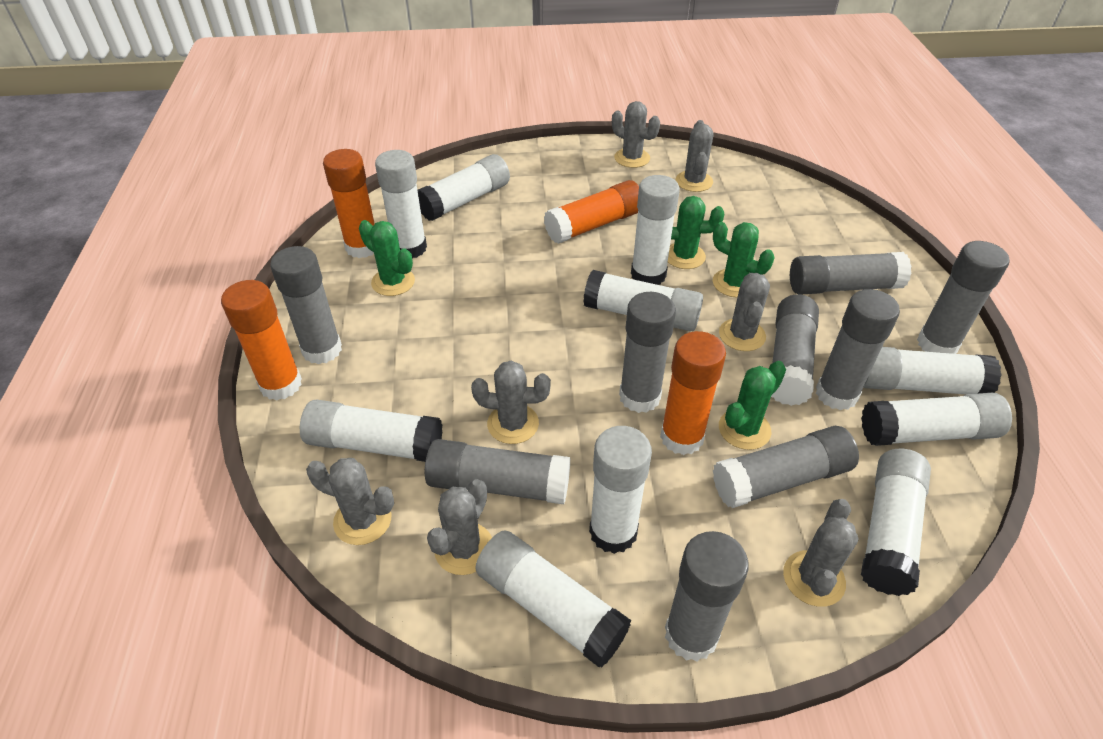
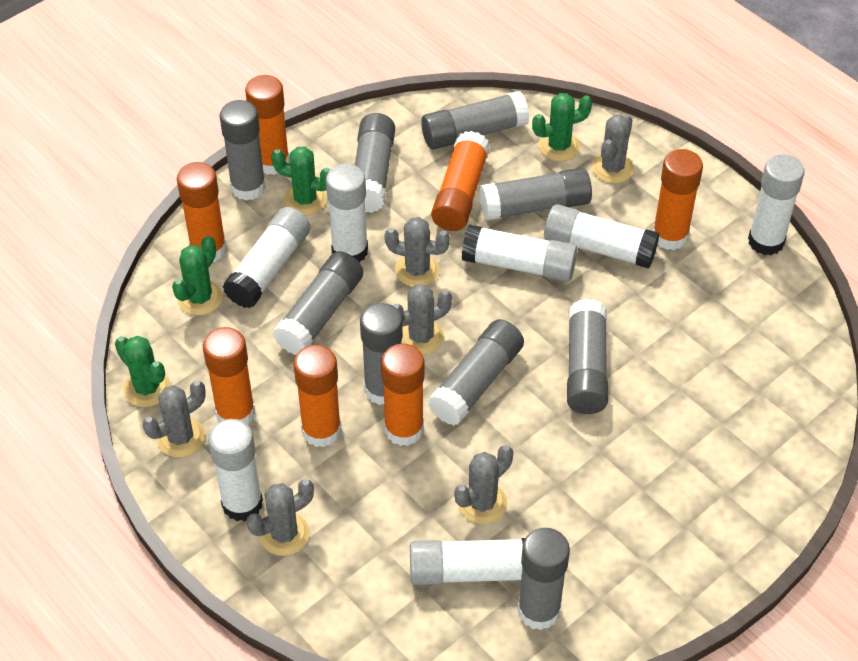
grey cactus: 7 -> 6
orange glue stick: 4 -> 7
white glue stick: 10 -> 7

